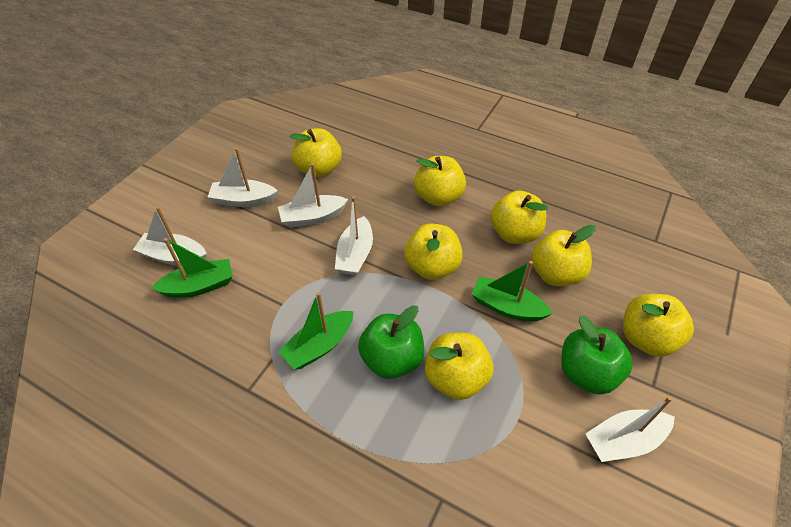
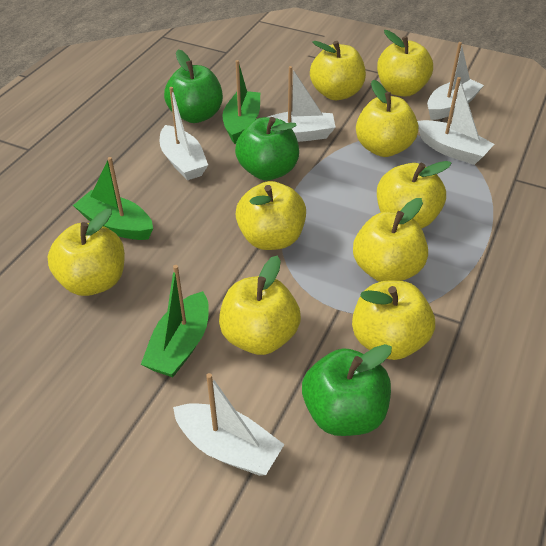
green apple: 2 -> 3
yellow apple: 7 -> 9

